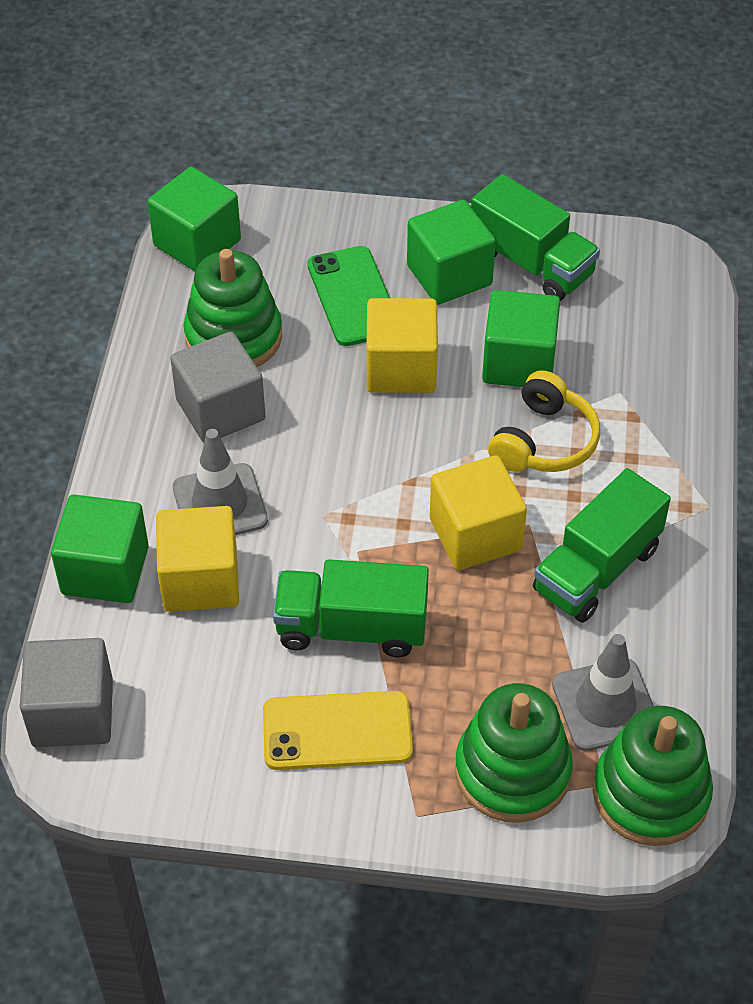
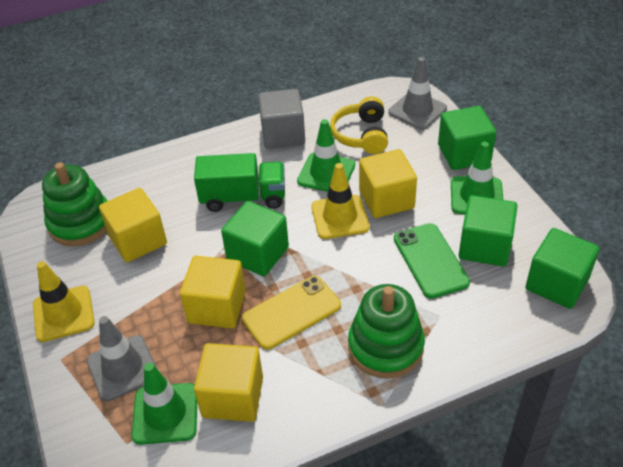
green stacking toy: 3 -> 2
green traffic cone: 0 -> 3
green truck: 3 -> 1
grey cube: 2 -> 1
yellow cube: 3 -> 4
yellow traffic cone: 0 -> 2

